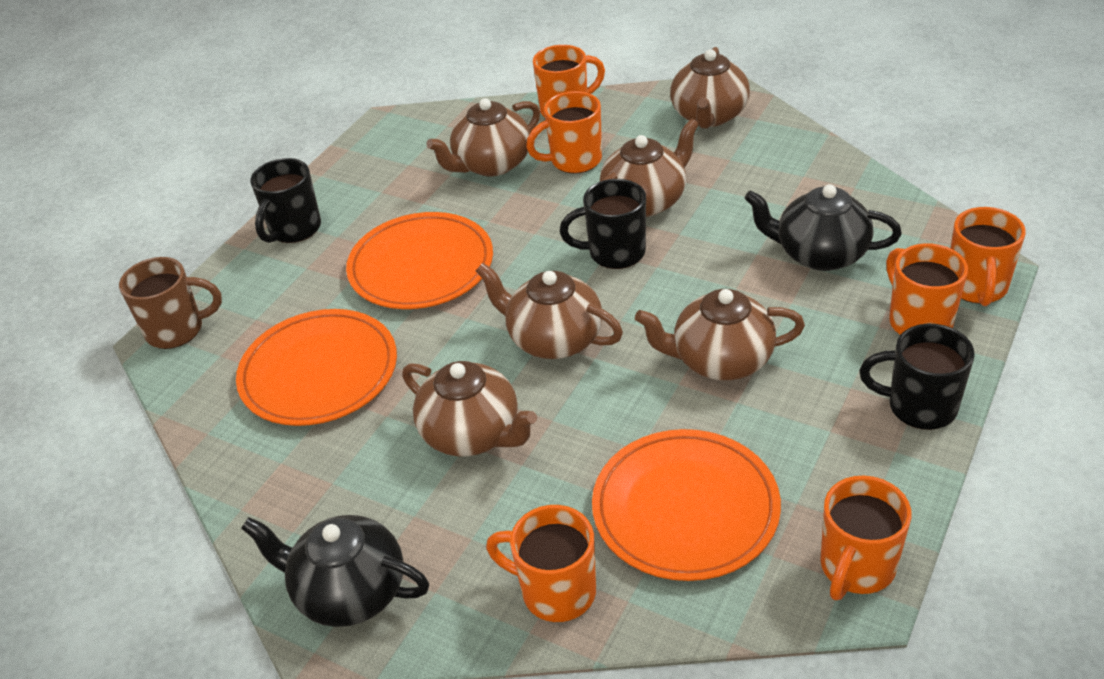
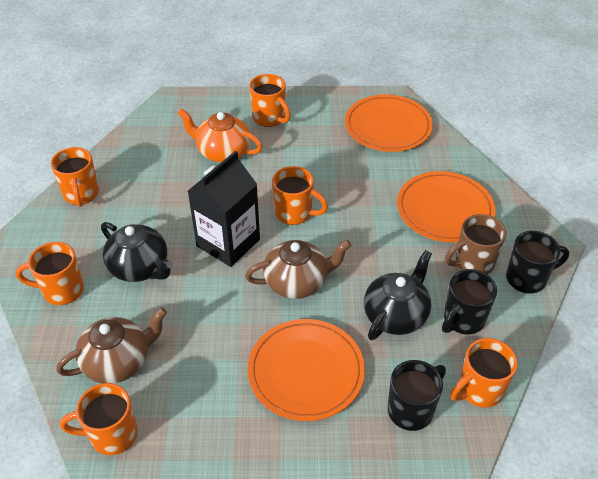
black carton: 0 -> 1
brown teapot: 6 -> 2
orange teapot: 0 -> 1

